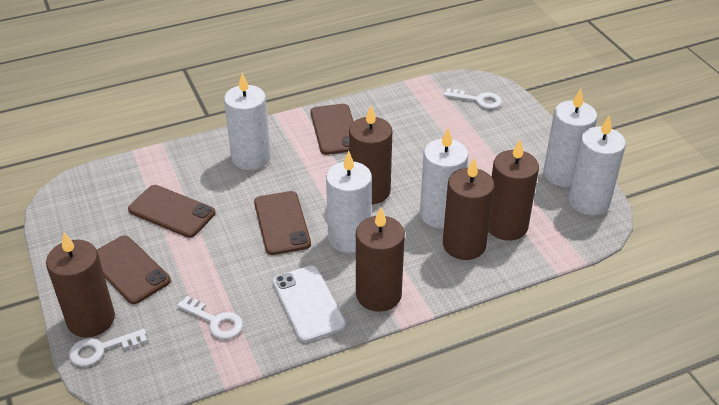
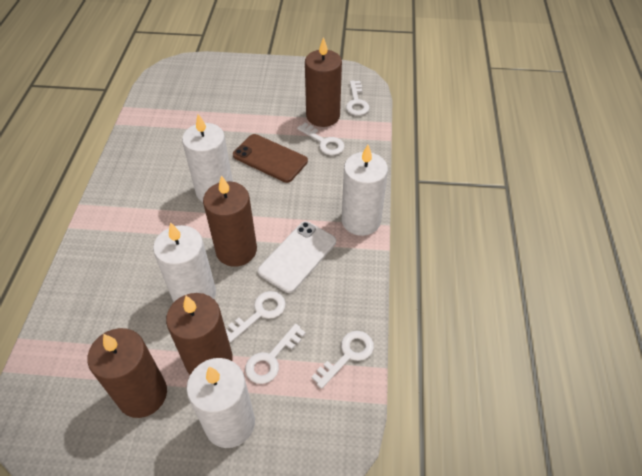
brown candle: 5 -> 4
brown phone: 4 -> 1
white candle: 5 -> 4
white key: 3 -> 5

